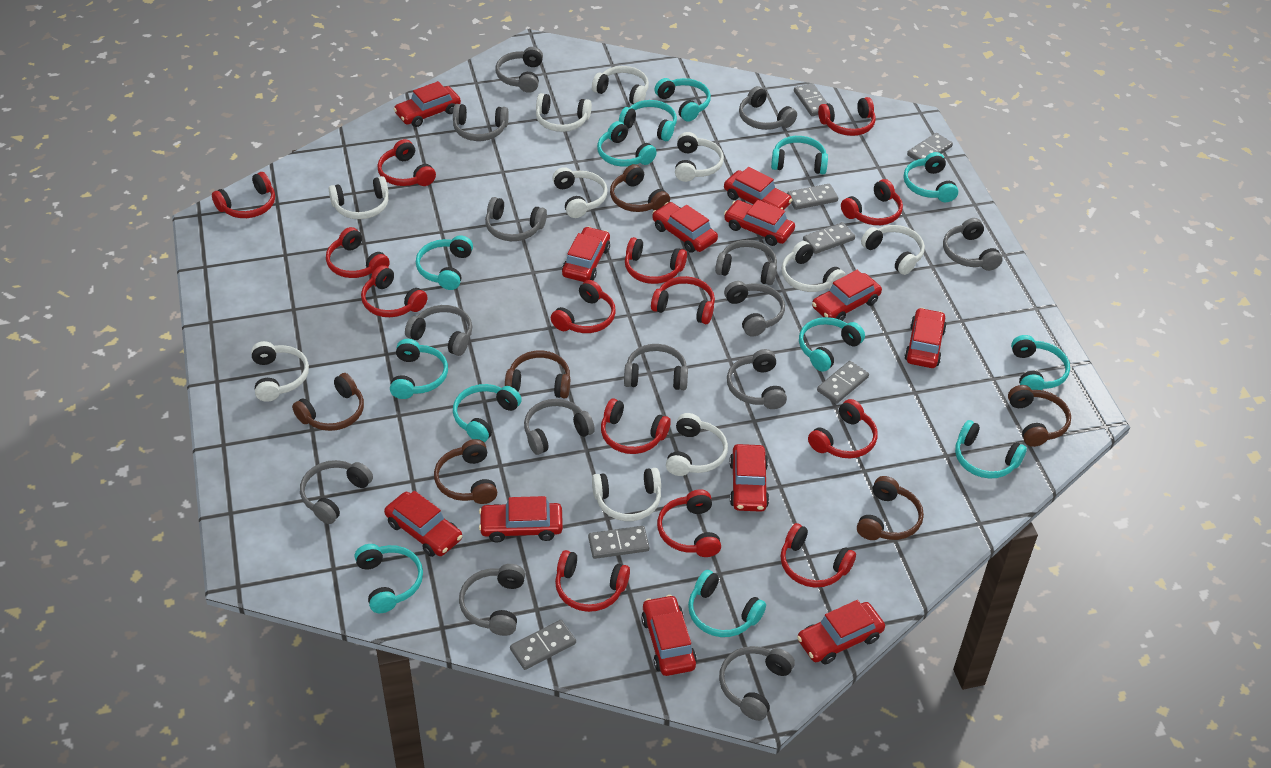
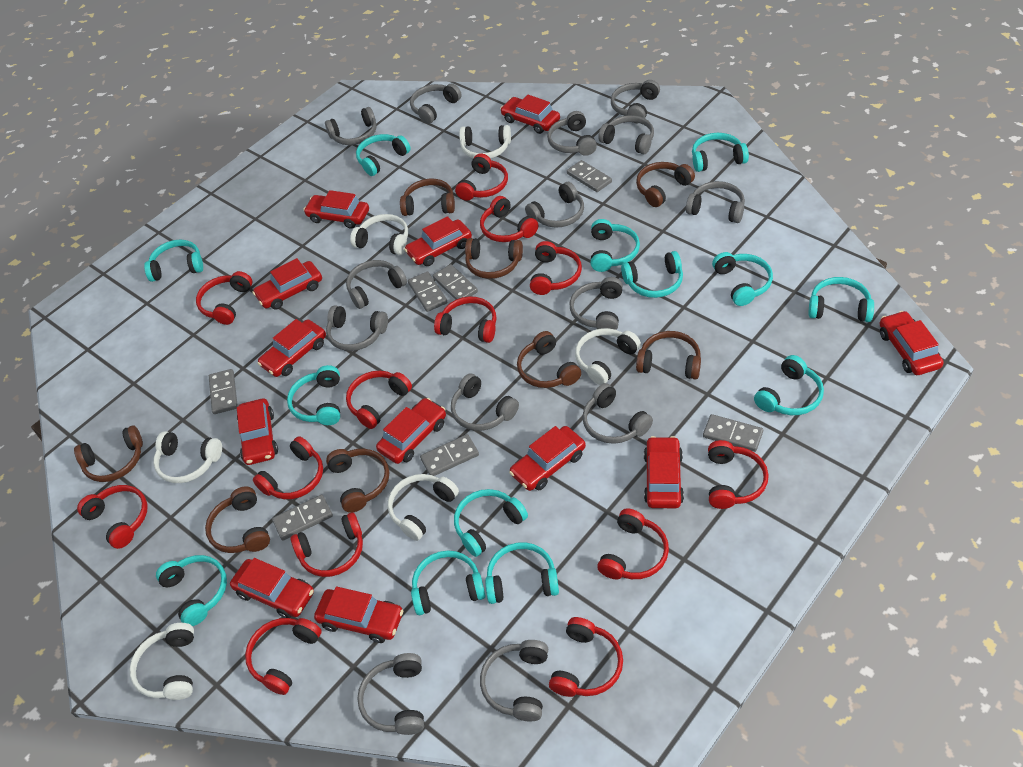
brown headphones: 6 -> 8
red headphones: 14 -> 13
white headphones: 10 -> 6

